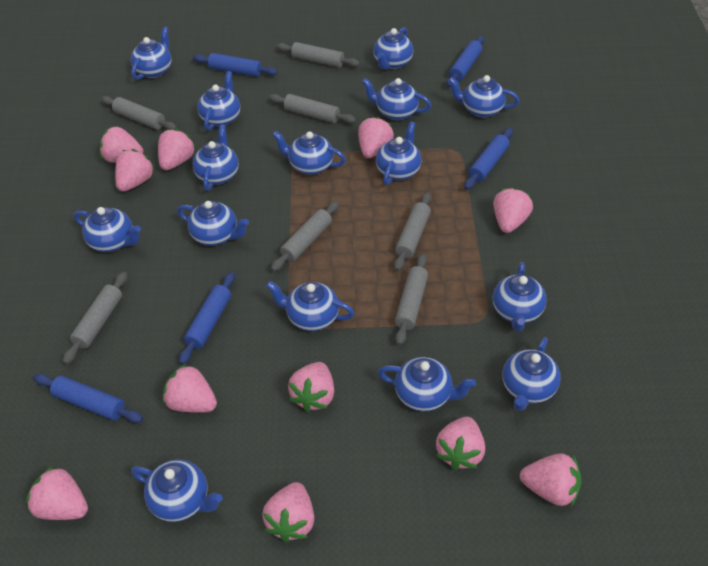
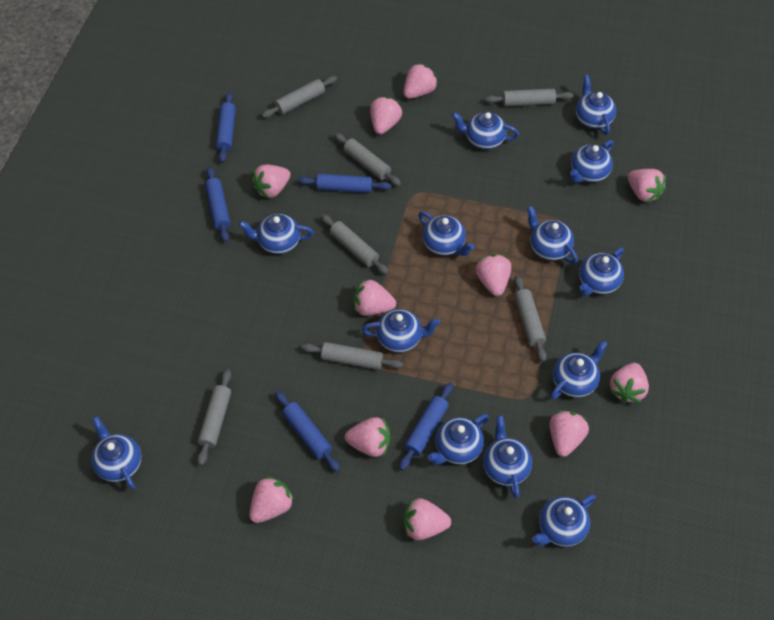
blue teapot: 15 -> 13

